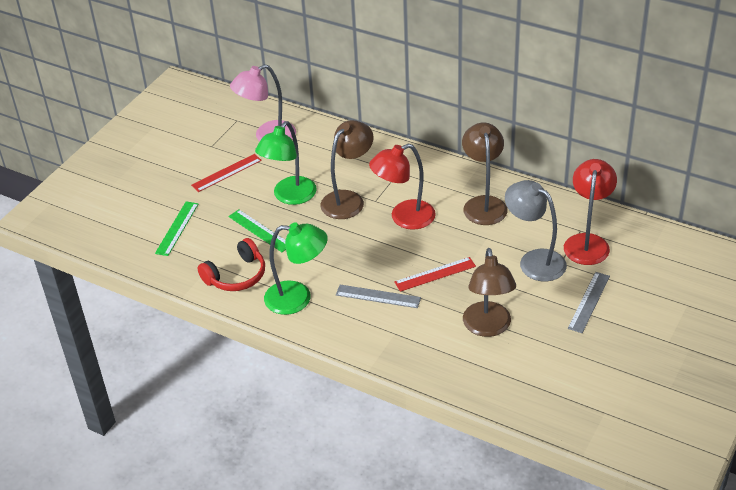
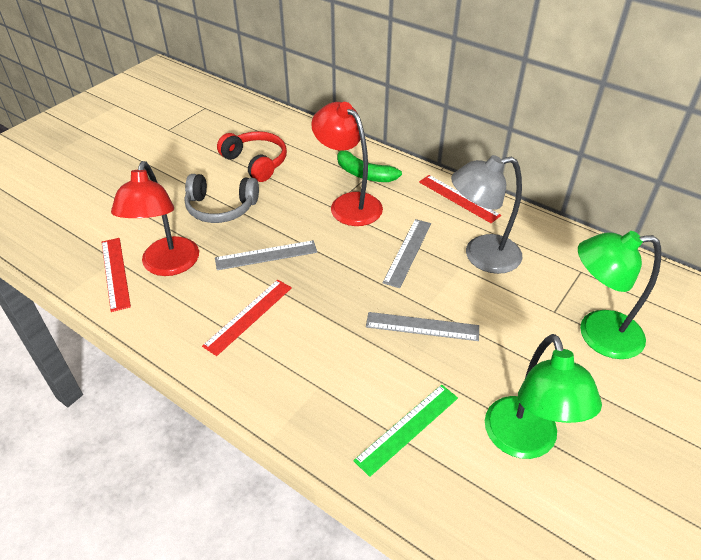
brown lamp: 3 -> 0
green banana: 0 -> 1
green ruler: 2 -> 1
grey headphones: 0 -> 1
grey ruler: 2 -> 3
pink lamp: 1 -> 0
red ruler: 2 -> 3

